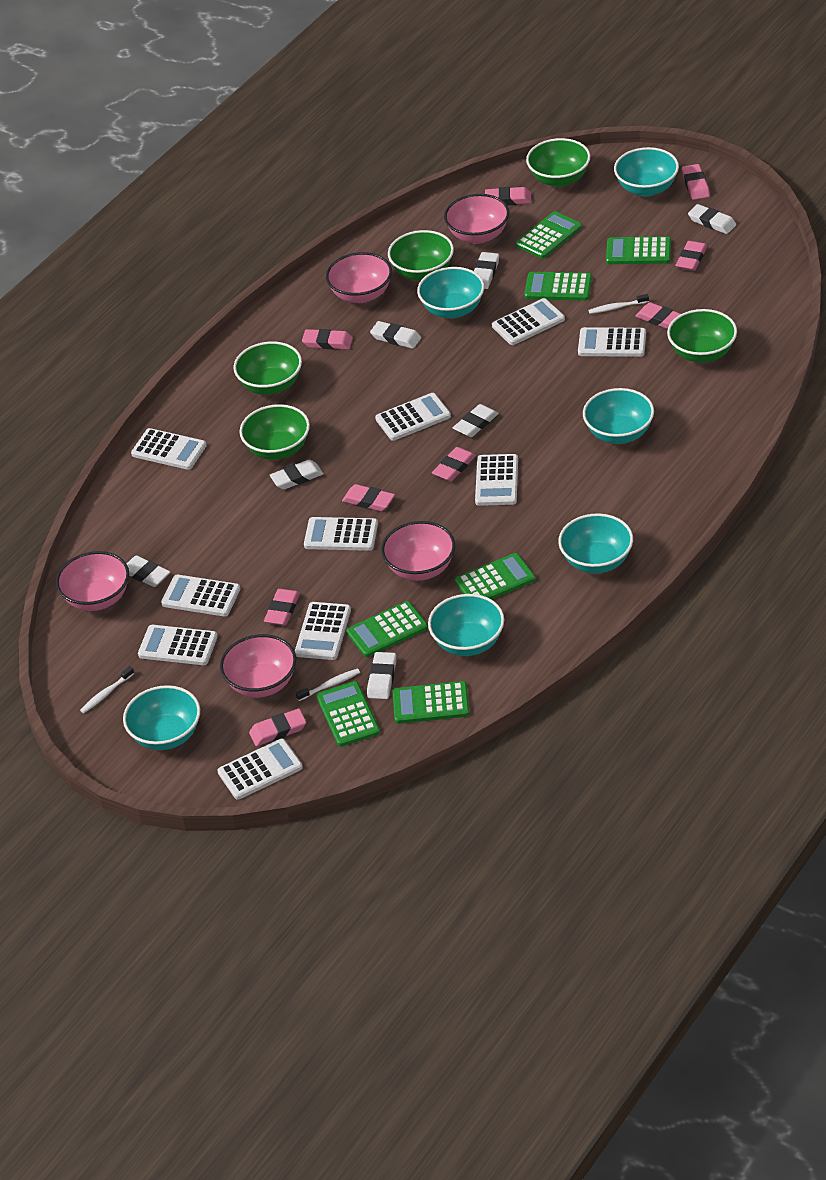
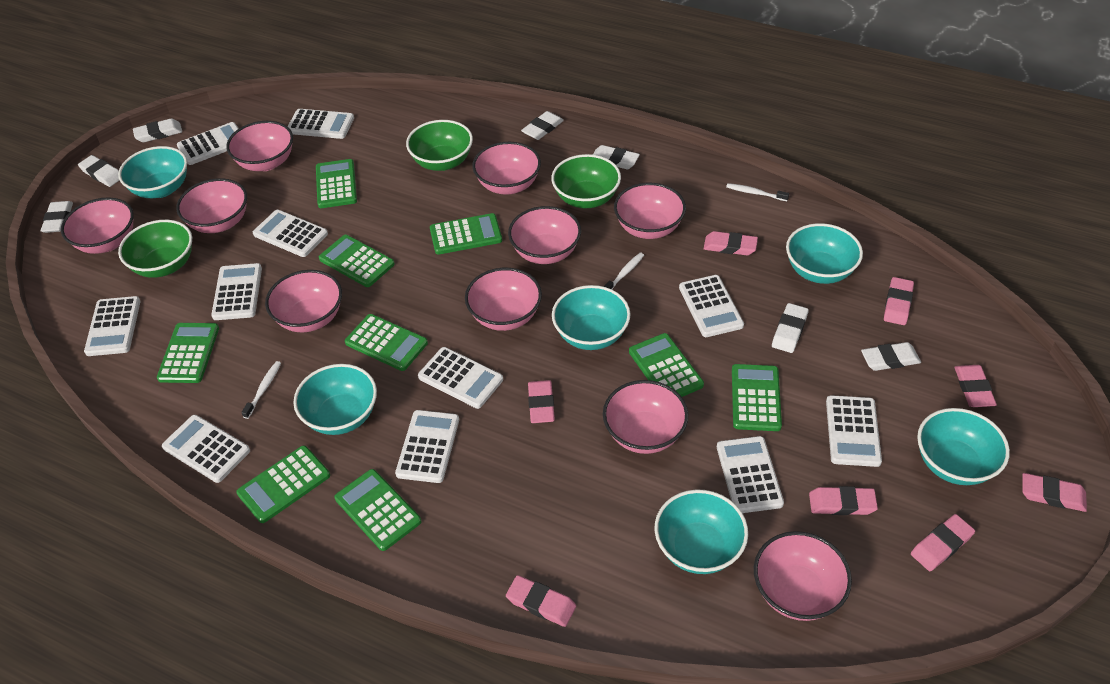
green bowl: 5 -> 3
green calculator: 7 -> 9
pink bowl: 5 -> 10
pink eraser: 9 -> 8
white calculator: 10 -> 11

